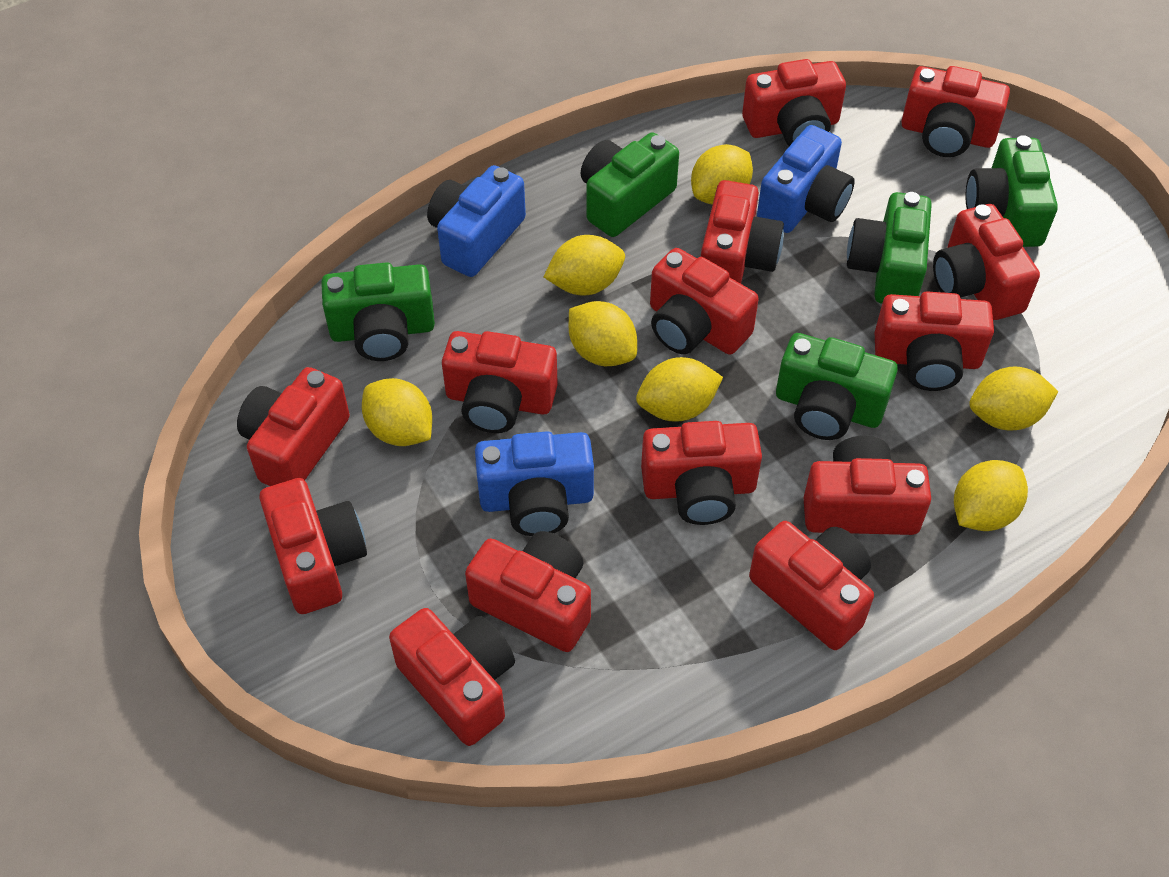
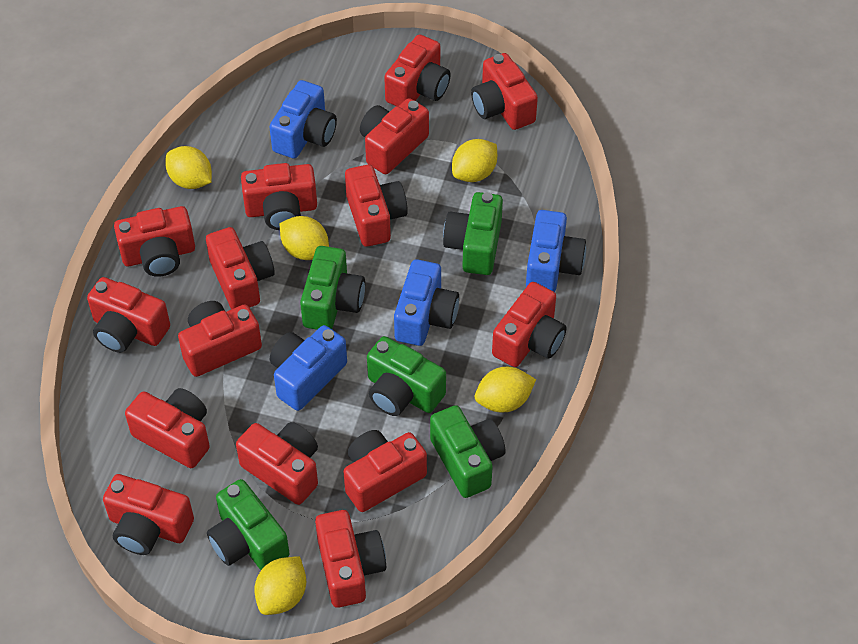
blue camera: 3 -> 4
red camera: 14 -> 15
yellow lemon: 7 -> 5

